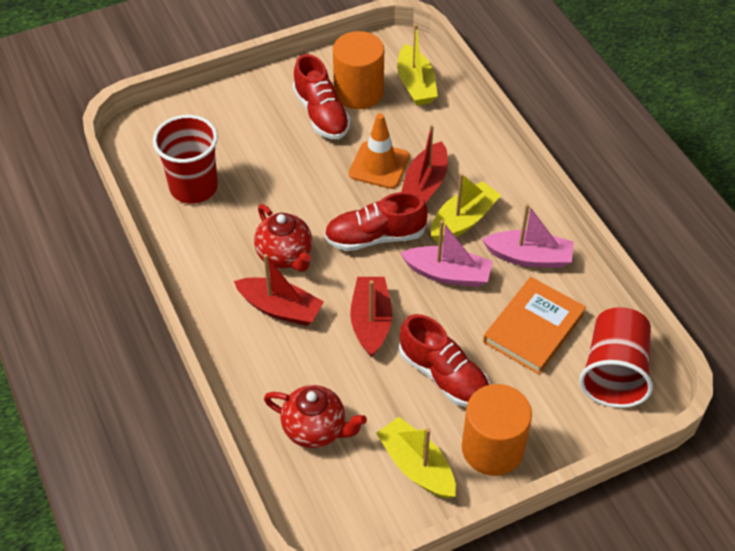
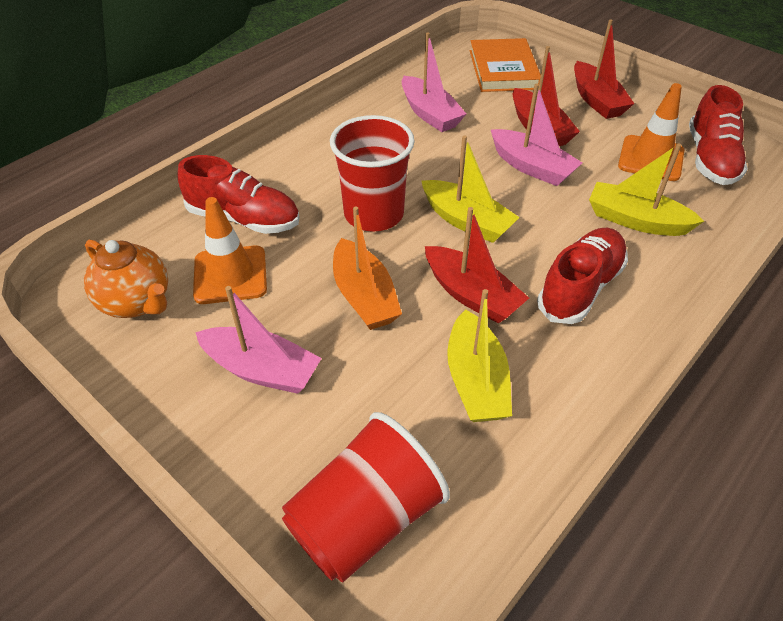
orange boat: 0 -> 1
orange cylinder: 2 -> 0
orange teapot: 0 -> 1
orange traffic cone: 1 -> 2
pink boat: 2 -> 3
red teapot: 2 -> 0

